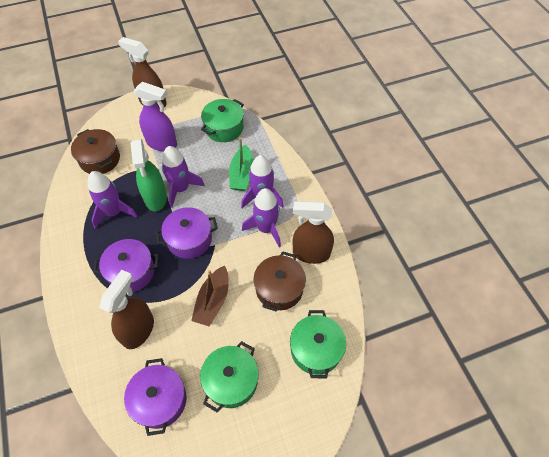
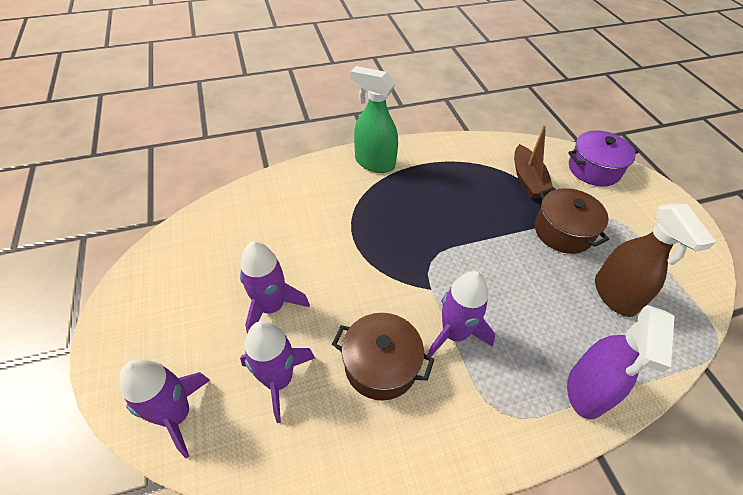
brown spray bottle: 3 -> 1
green boat: 1 -> 0
green pot: 3 -> 0
purple pot: 3 -> 1

